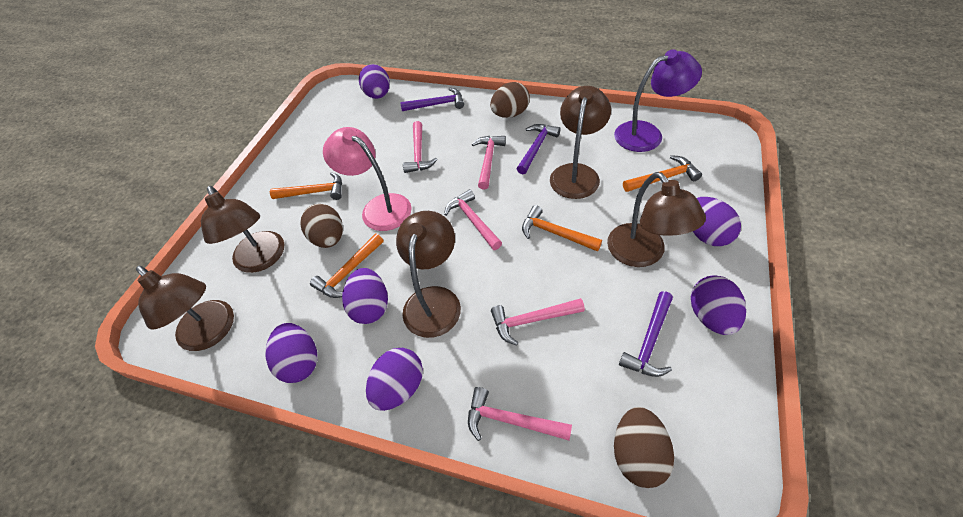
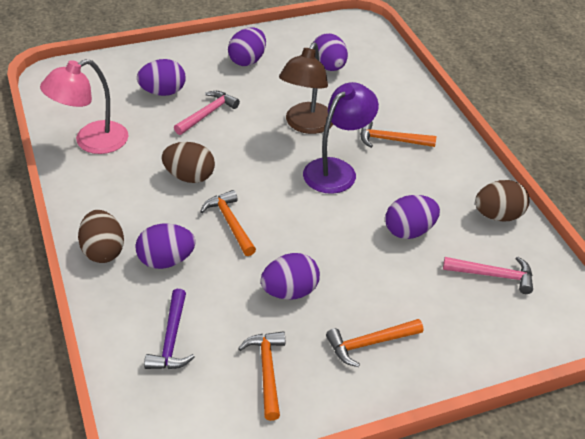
brown lamp: 5 -> 1
pink hammer: 5 -> 2
purple hammer: 3 -> 1

